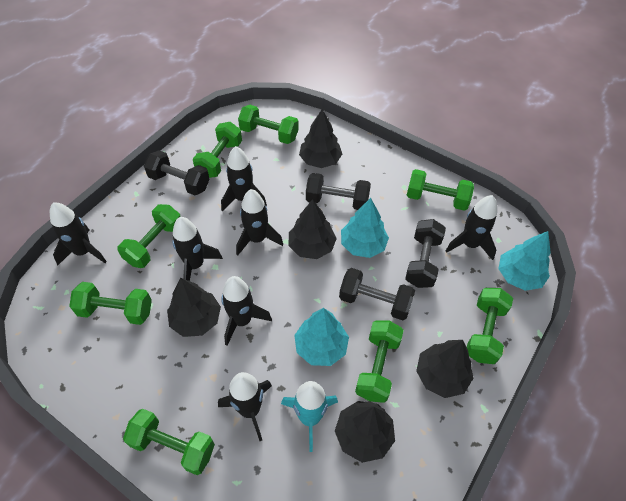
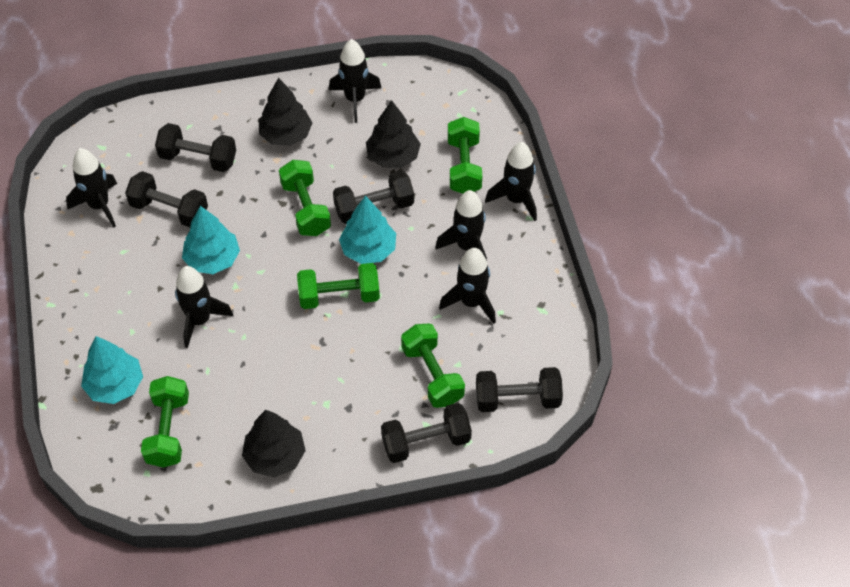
black dumbbell: 4 -> 5
black rocket: 7 -> 6
black tree: 5 -> 3
green dumbbell: 8 -> 5
turquoise rocket: 1 -> 0

